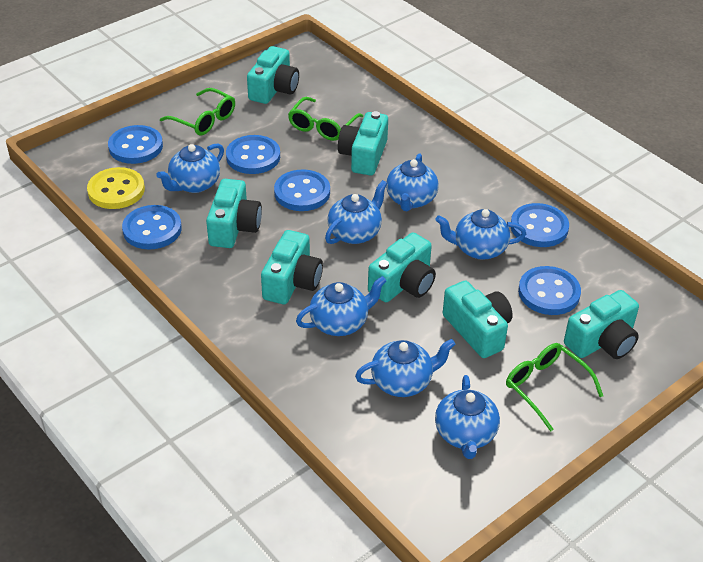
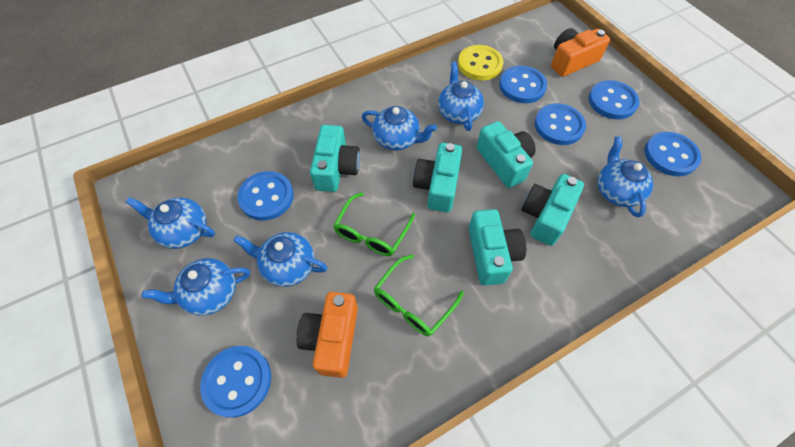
blue teapot: 7 -> 6
green glasses: 3 -> 2
orange camera: 0 -> 2
turquoise camera: 7 -> 5

